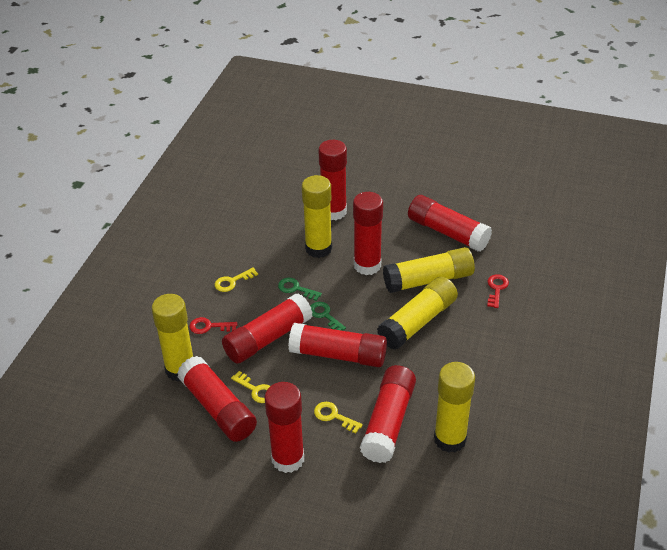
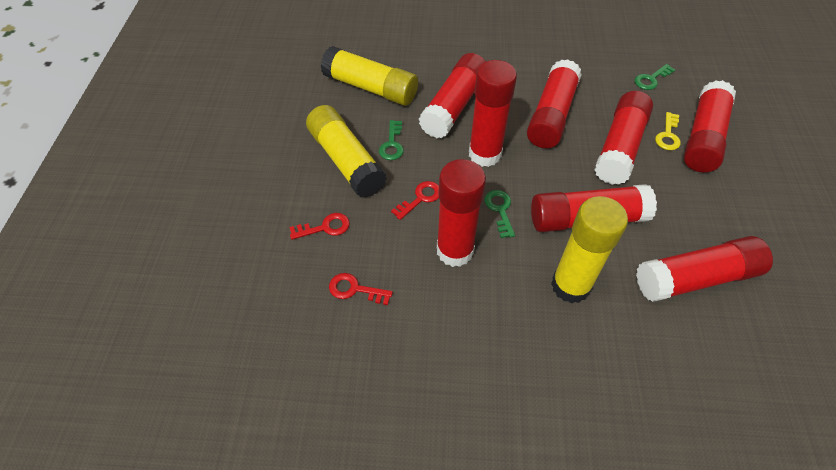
green key: 2 -> 3
red key: 2 -> 3
yellow glue stick: 5 -> 3
yellow key: 3 -> 1

